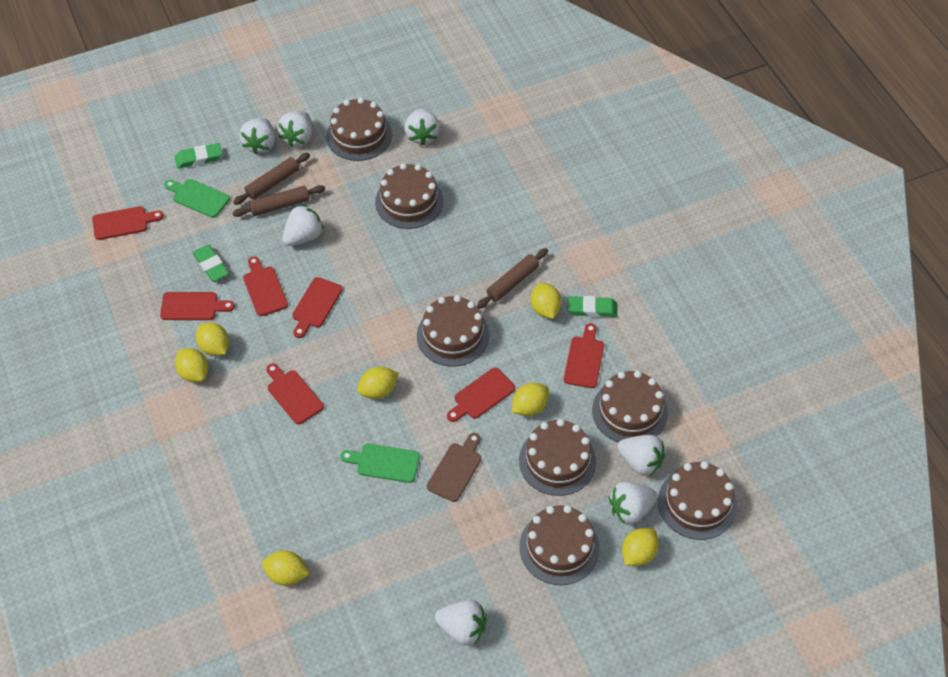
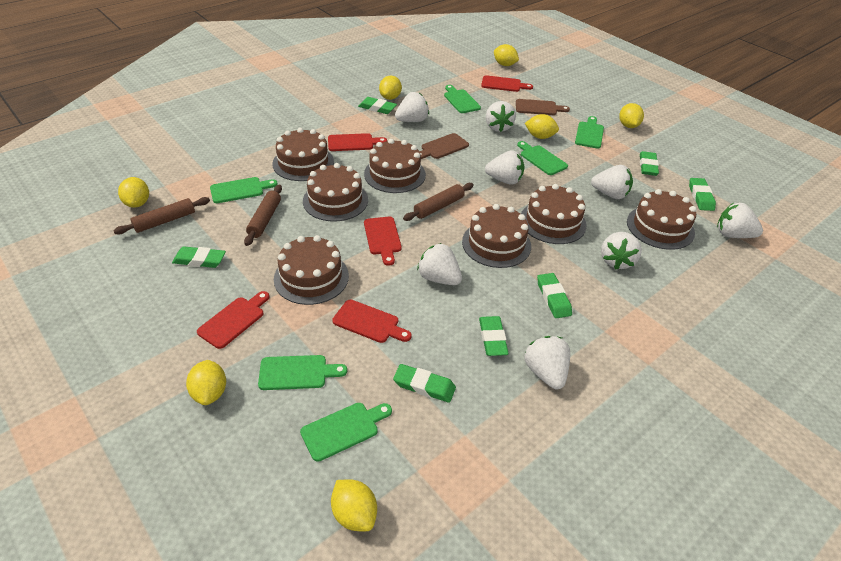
brown cutting board: 1 -> 2
green cutting board: 2 -> 6
green eraser: 3 -> 7
red cutting board: 7 -> 5
white strawberry: 7 -> 8

